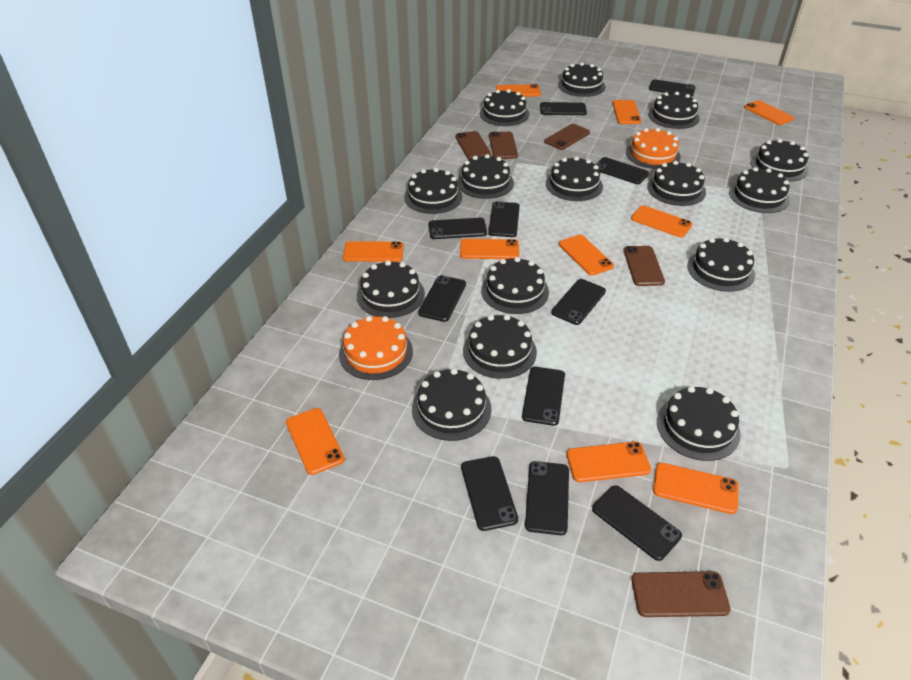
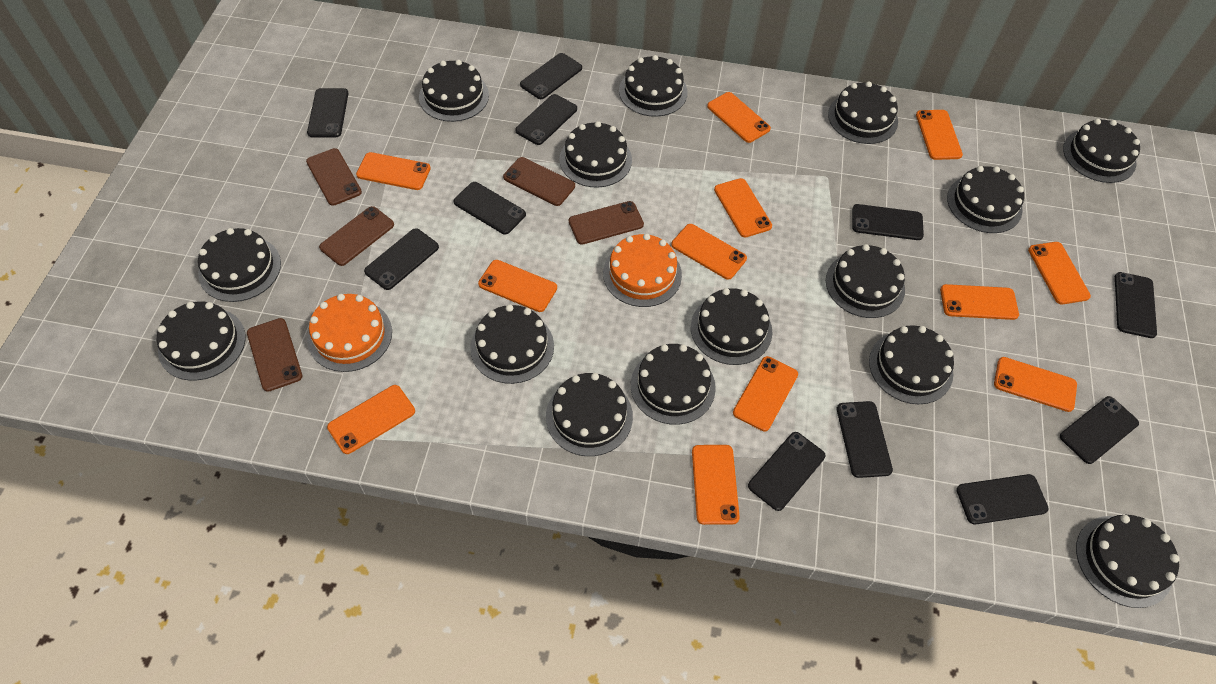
orange phone: 10 -> 12

